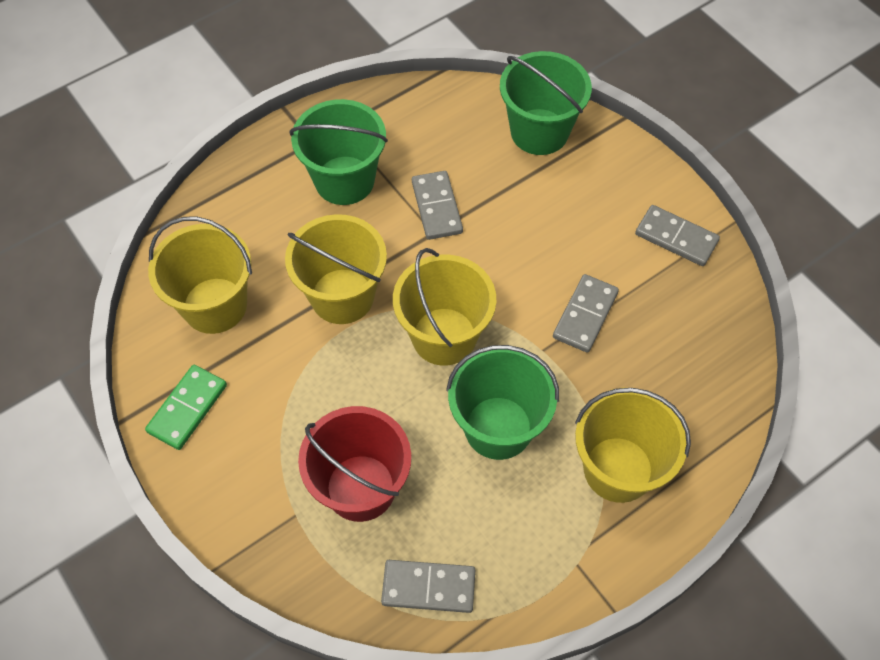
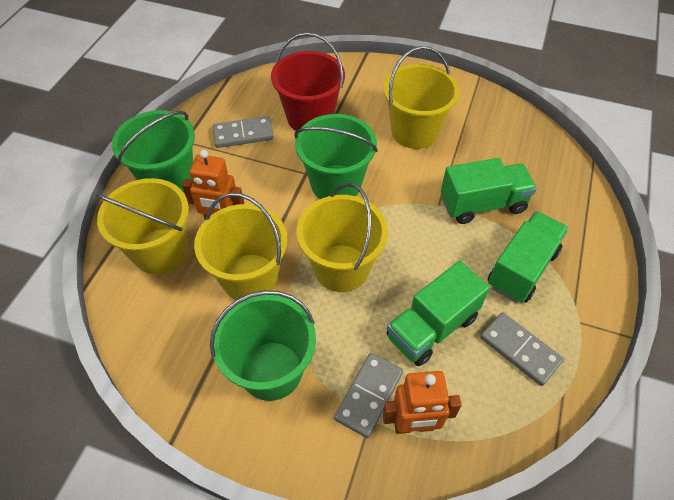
green domino: 1 -> 0
green truck: 0 -> 3
grey domino: 4 -> 3
orange robot: 0 -> 2

